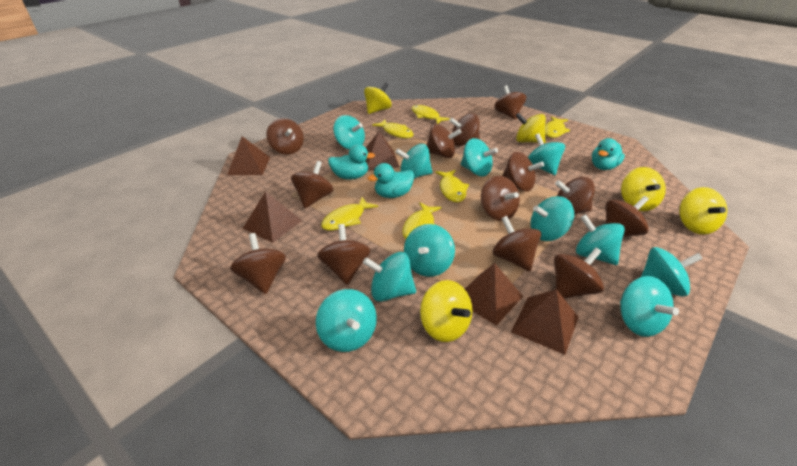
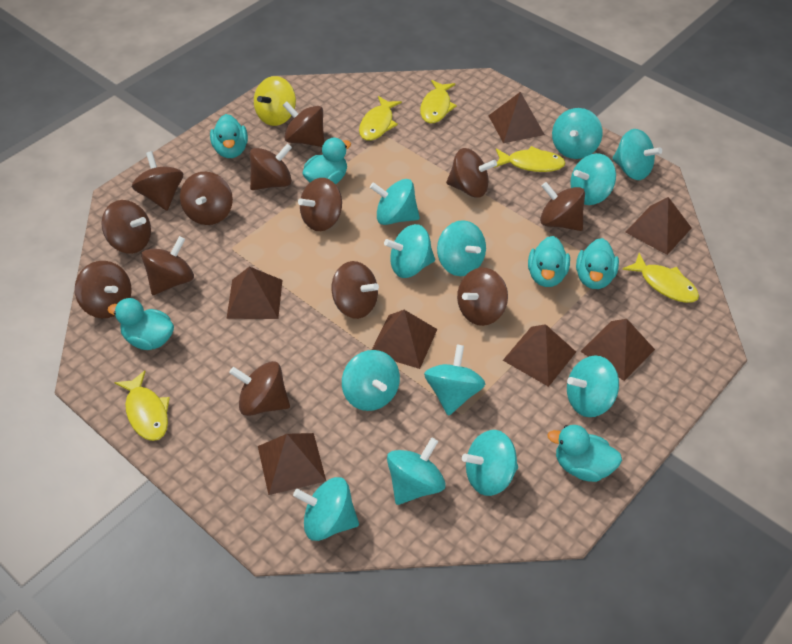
brown pyramid: 5 -> 7
turquoise duck: 3 -> 6
turquoise spinning top: 11 -> 12
yellow fish: 6 -> 5
yellow spinning top: 5 -> 1

